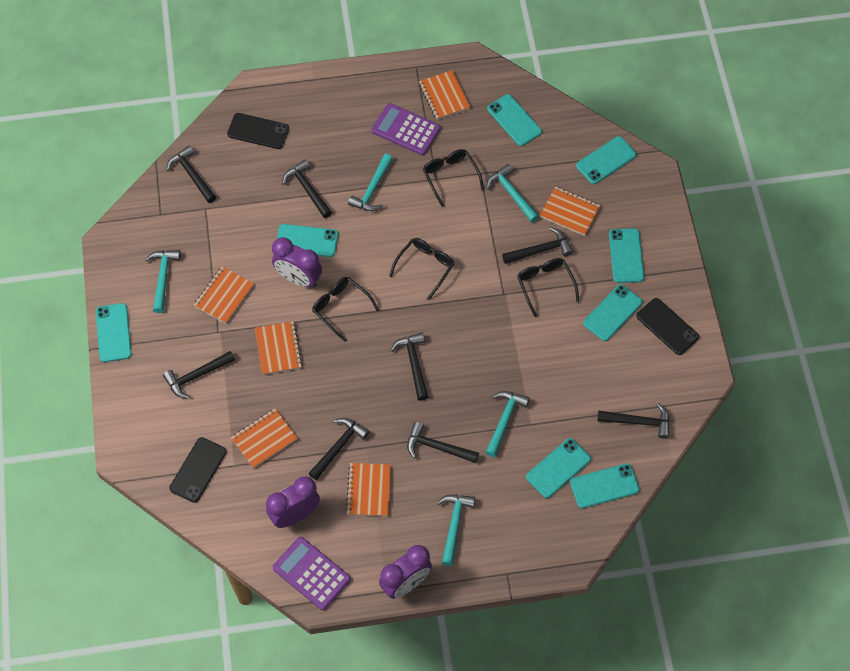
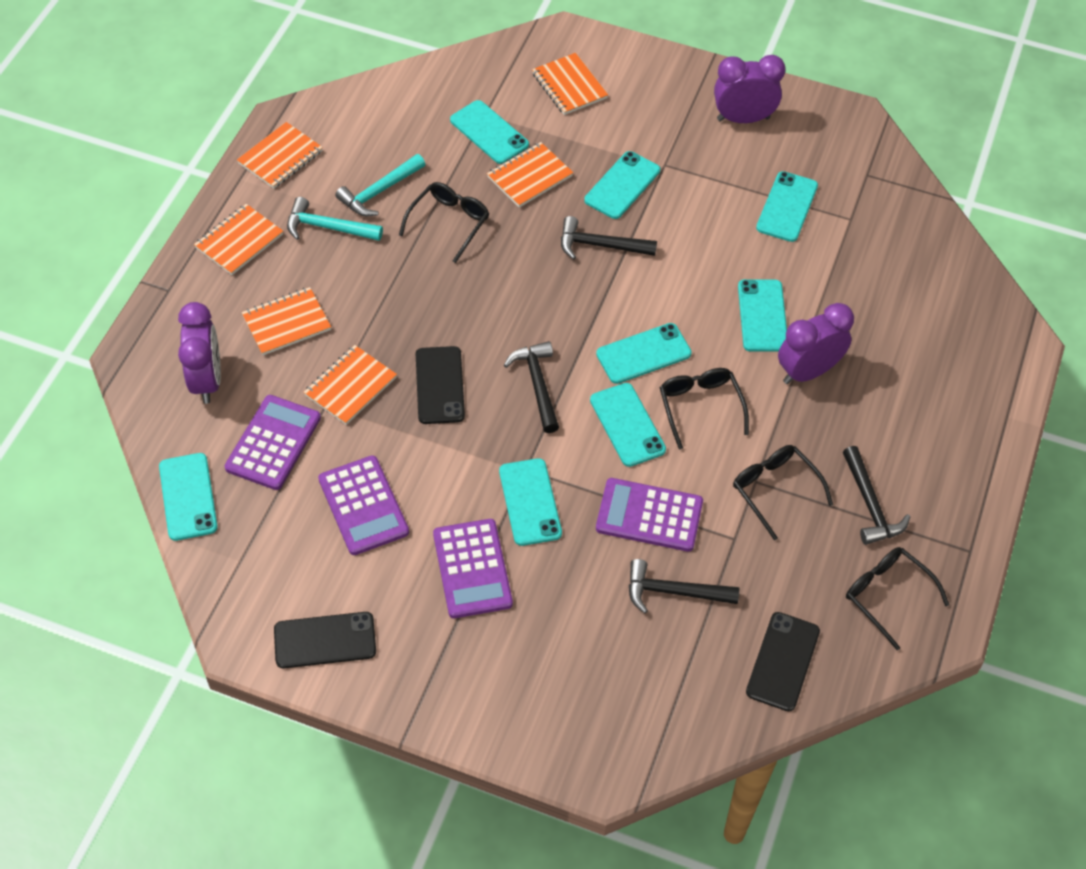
black hammer: 8 -> 4
purple calculator: 2 -> 4
turquoise hammer: 5 -> 2

